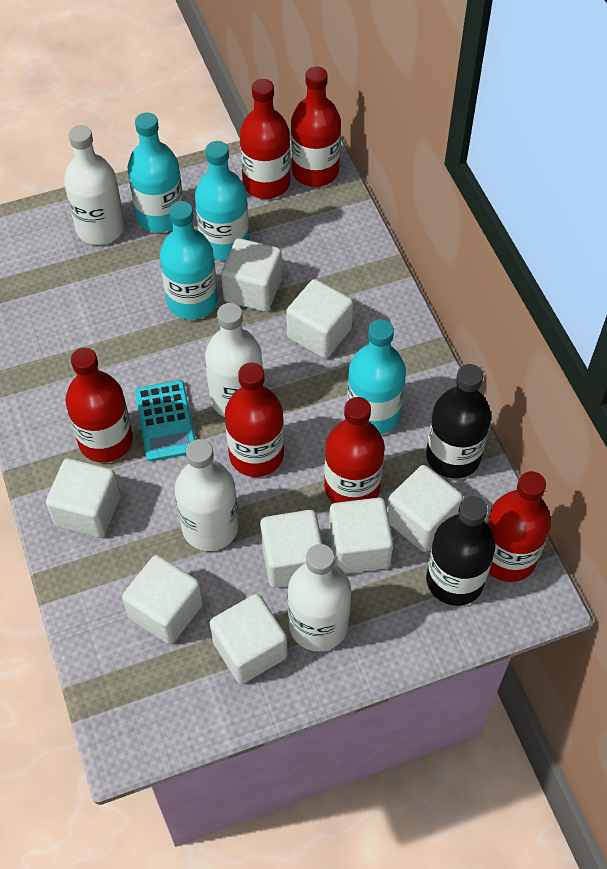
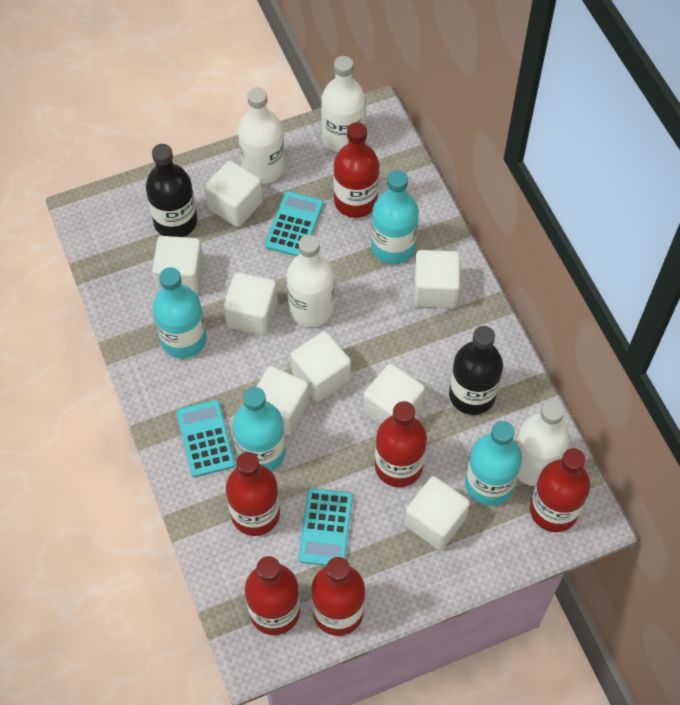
turquoise calculator: 1 -> 3

